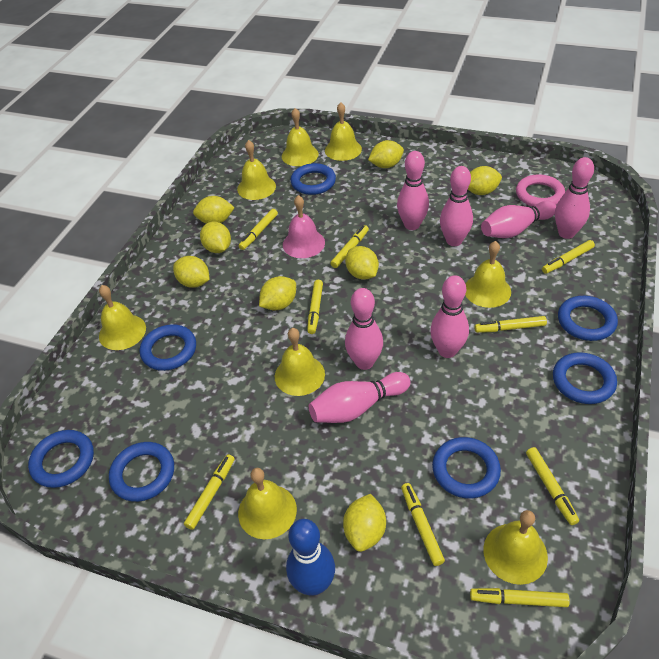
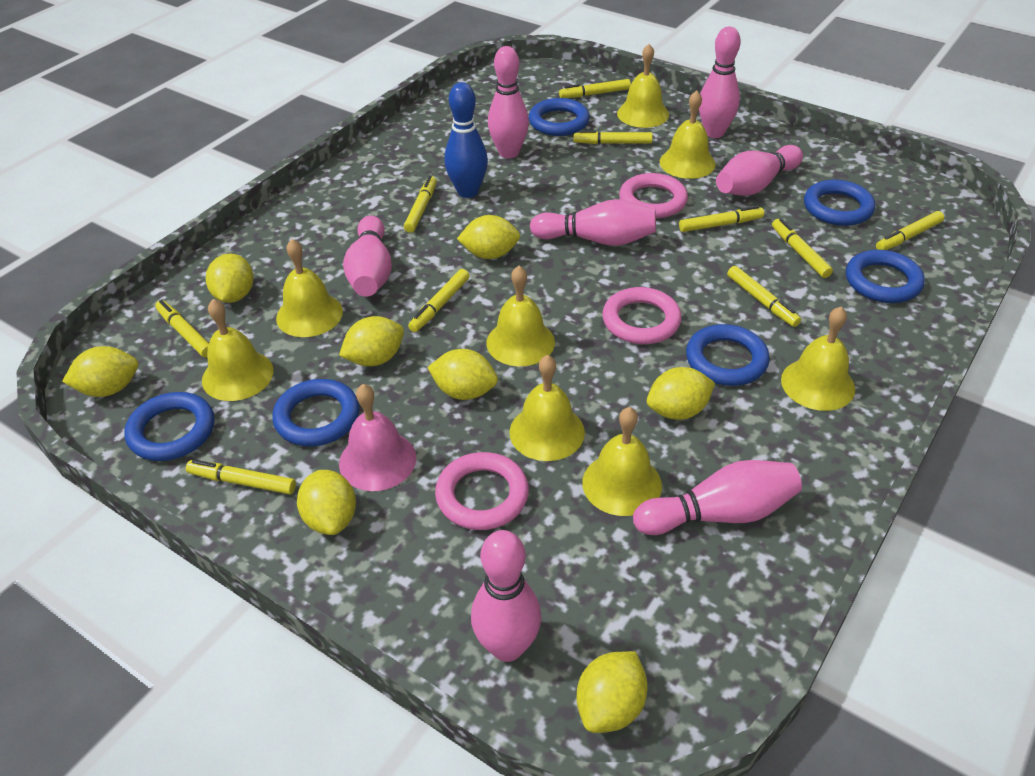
blue ring: 7 -> 6
pink ring: 1 -> 3
yellow marker: 9 -> 10

